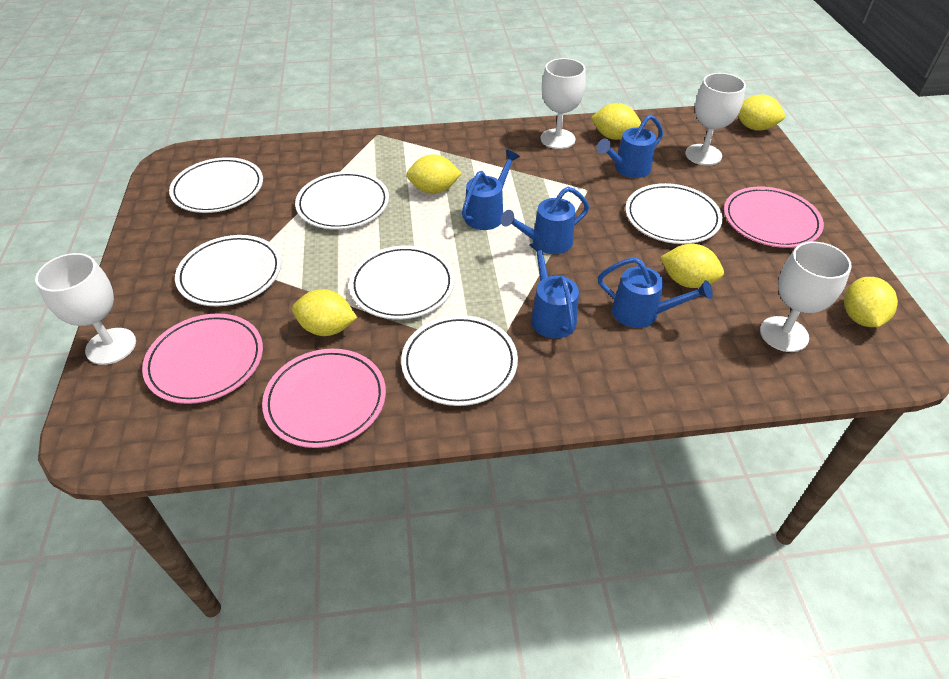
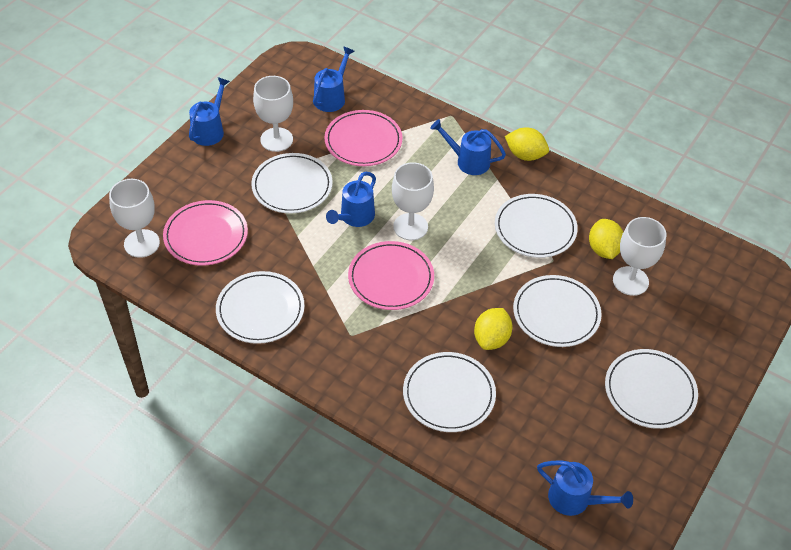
yellow lemon: 6 -> 3

